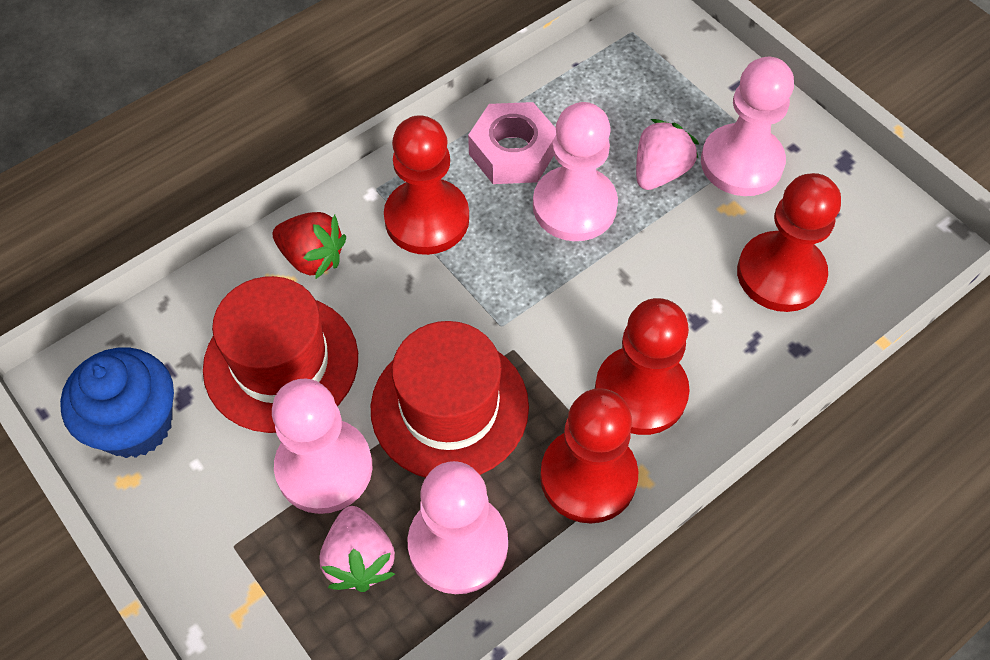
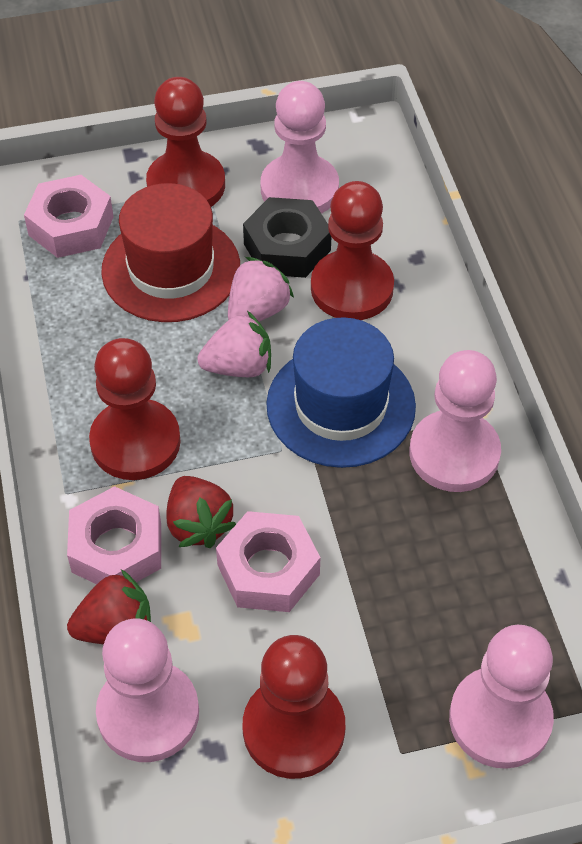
black nut: 0 -> 1
blue cupcake: 1 -> 0
blue hat: 0 -> 1
pink nut: 1 -> 3
red hat: 2 -> 1
red strawberry: 1 -> 2

